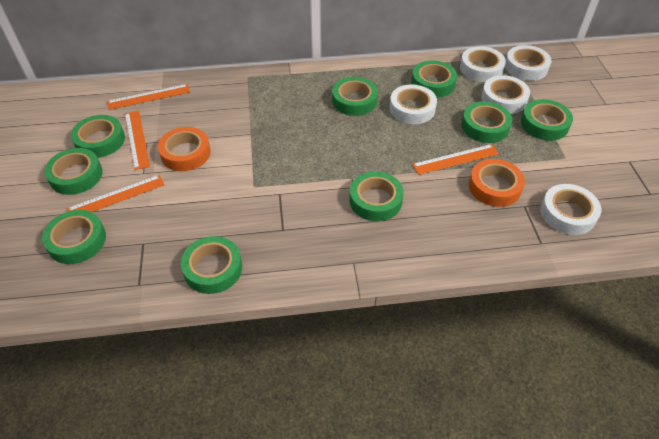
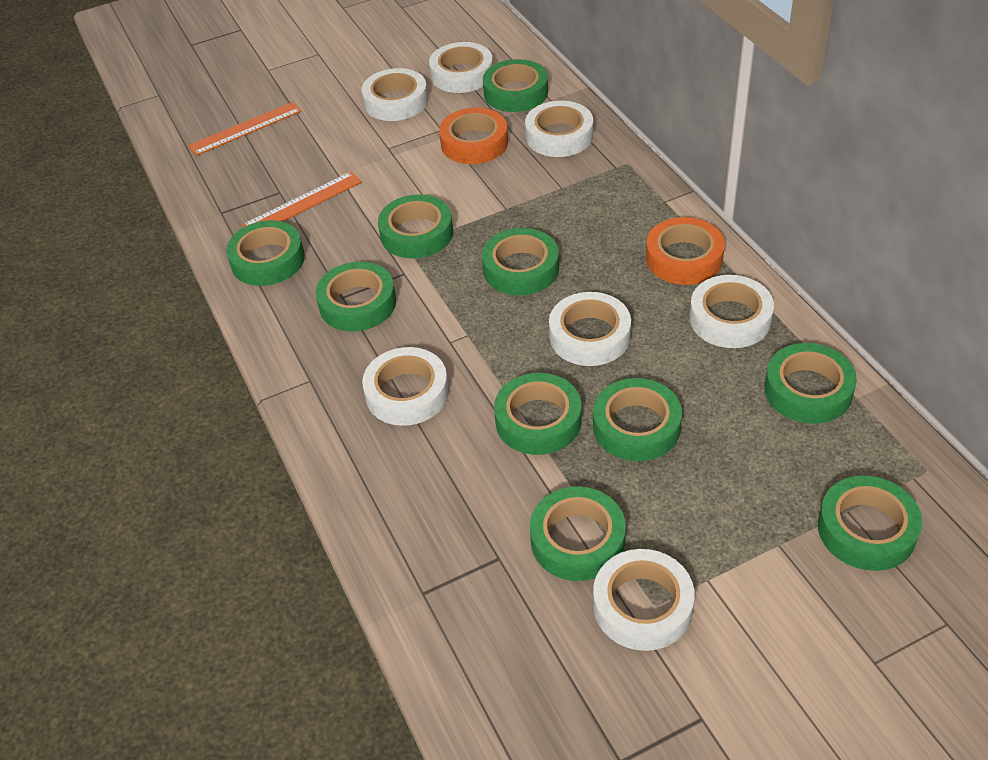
green tape: 9 -> 10
orange ruler: 4 -> 2
white tape: 5 -> 7

